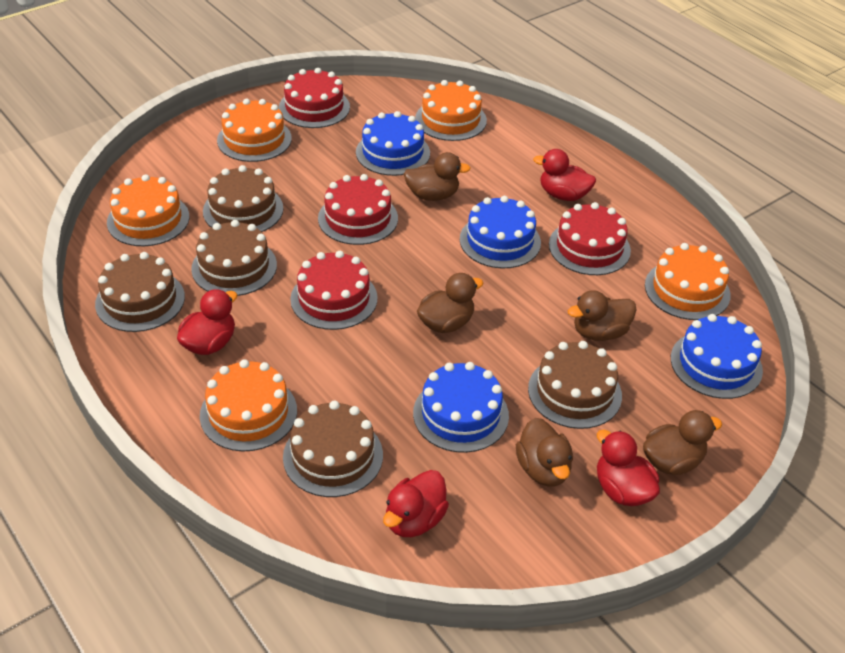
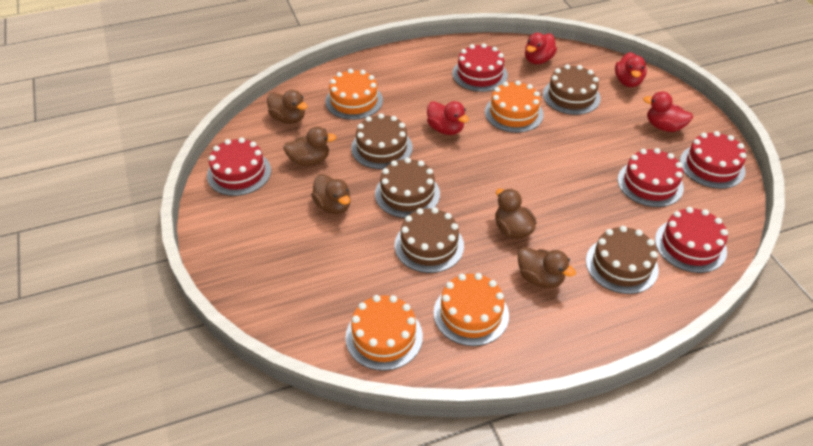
blue cake: 4 -> 0
orange cake: 5 -> 4
red cake: 4 -> 5

